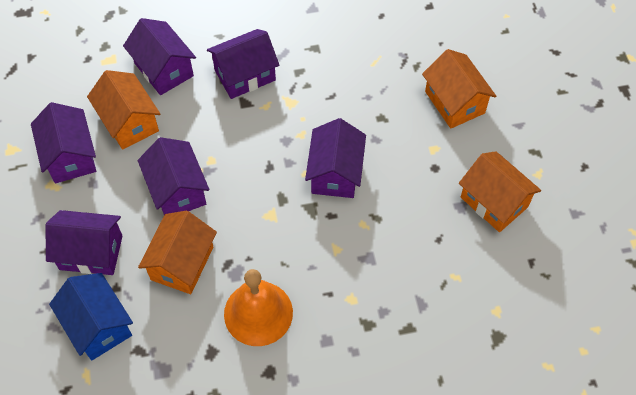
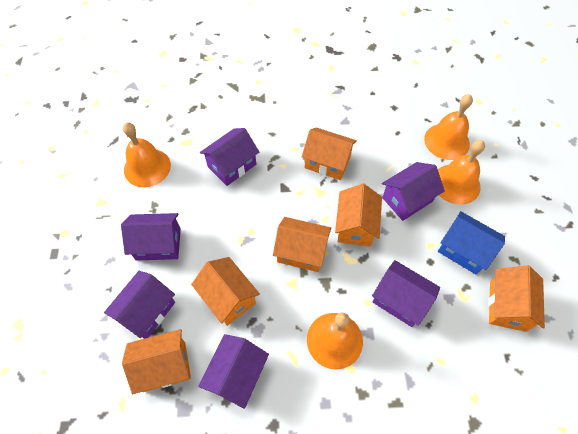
orange bell: 1 -> 4
orange house: 4 -> 6

